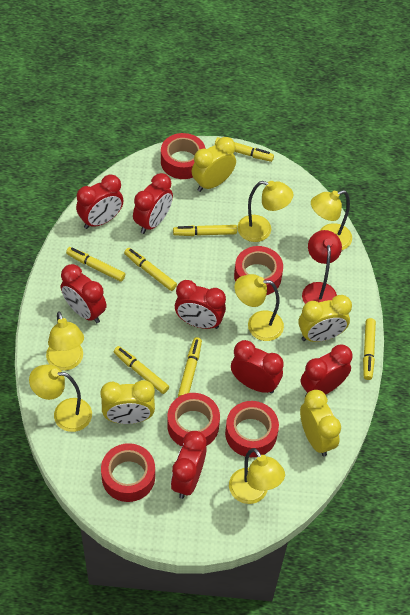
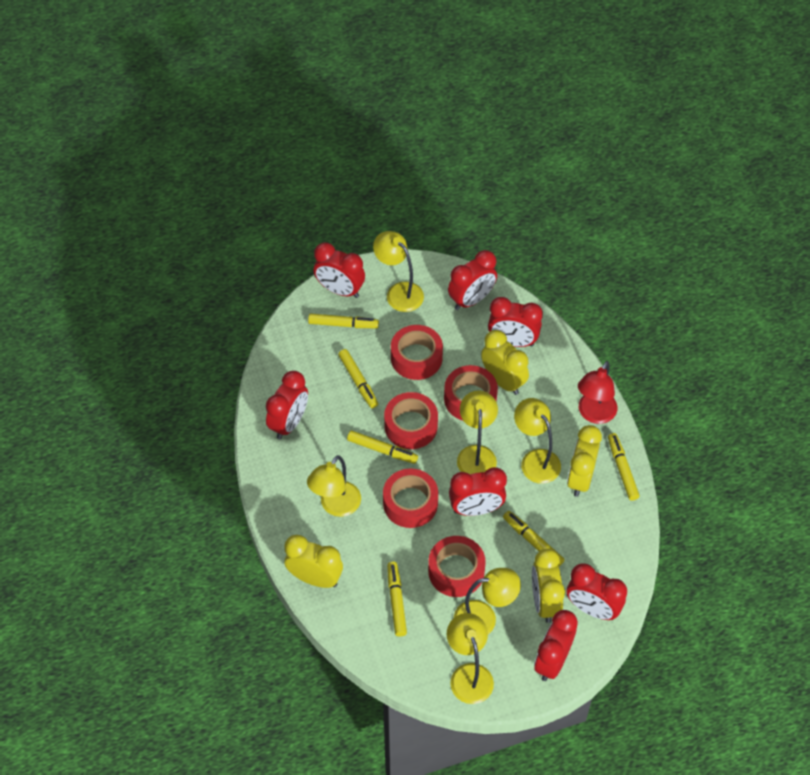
yellow marker: 7 -> 6

